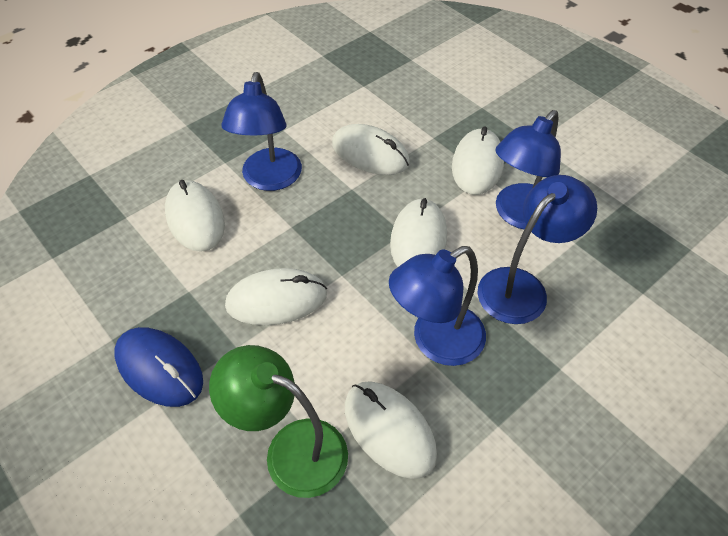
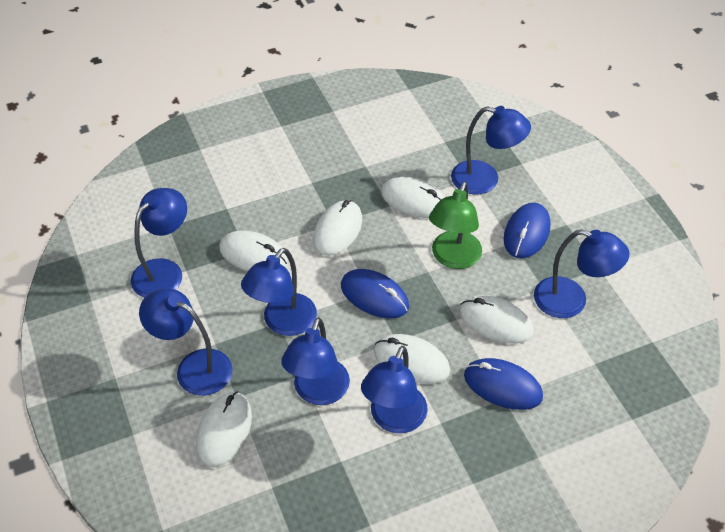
blue lamp: 4 -> 7
blue mouse: 1 -> 3

